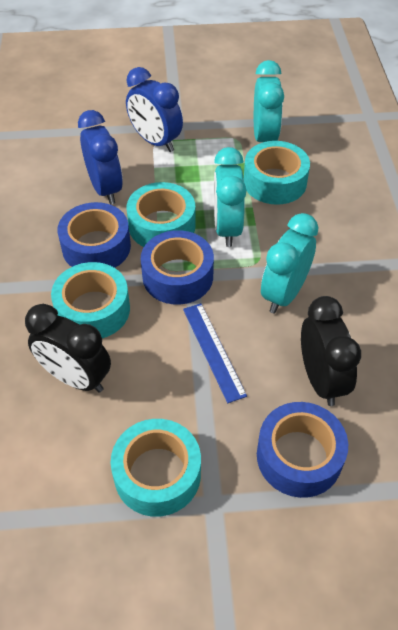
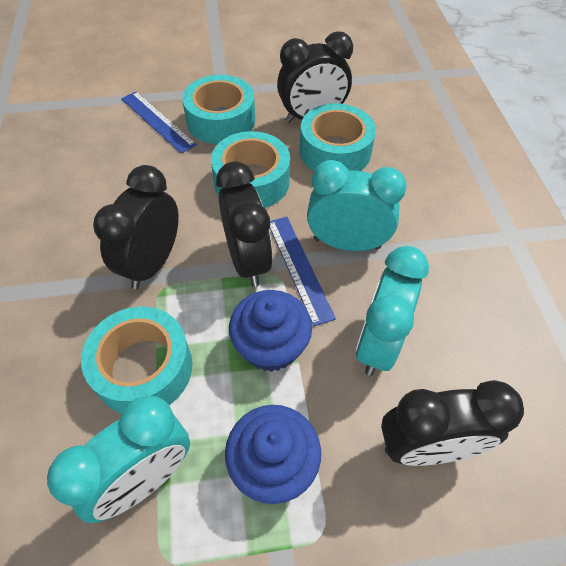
black clock: 2 -> 4
blue clock: 2 -> 0
blue cupcake: 0 -> 2
blue ruler: 1 -> 2
blue tape: 3 -> 0

